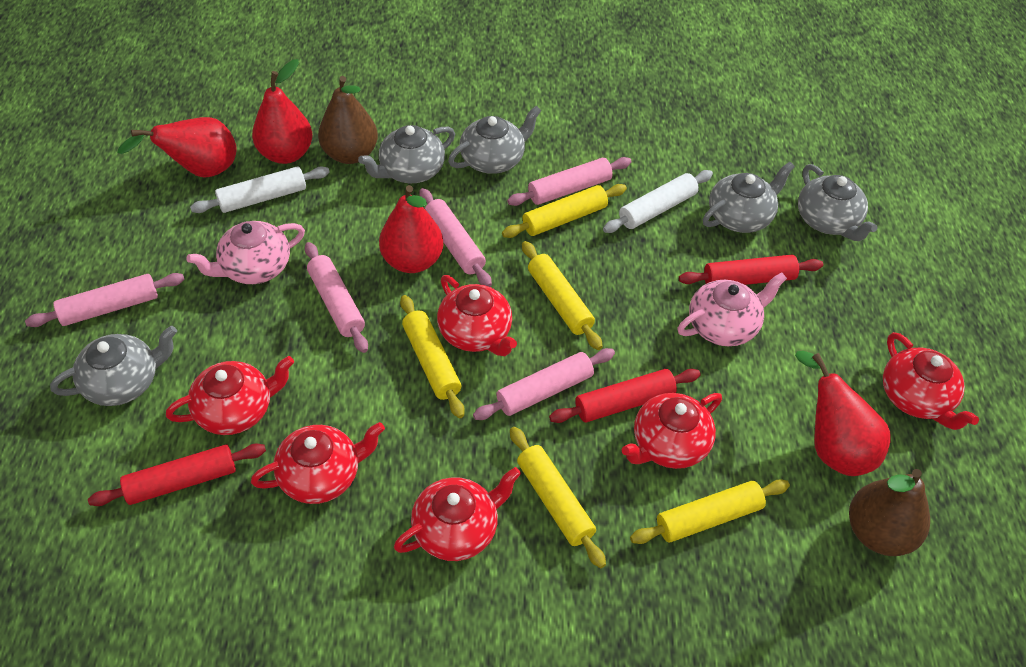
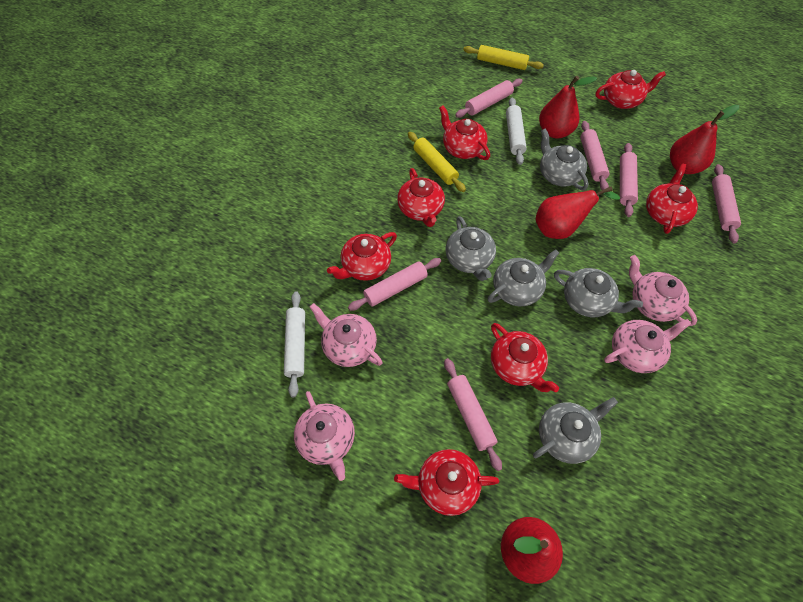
brown pear: 2 -> 0
pink rolling pin: 5 -> 6
pink teapot: 2 -> 4
red rolling pin: 3 -> 0
red teapot: 6 -> 7
yellow rolling pin: 5 -> 2

